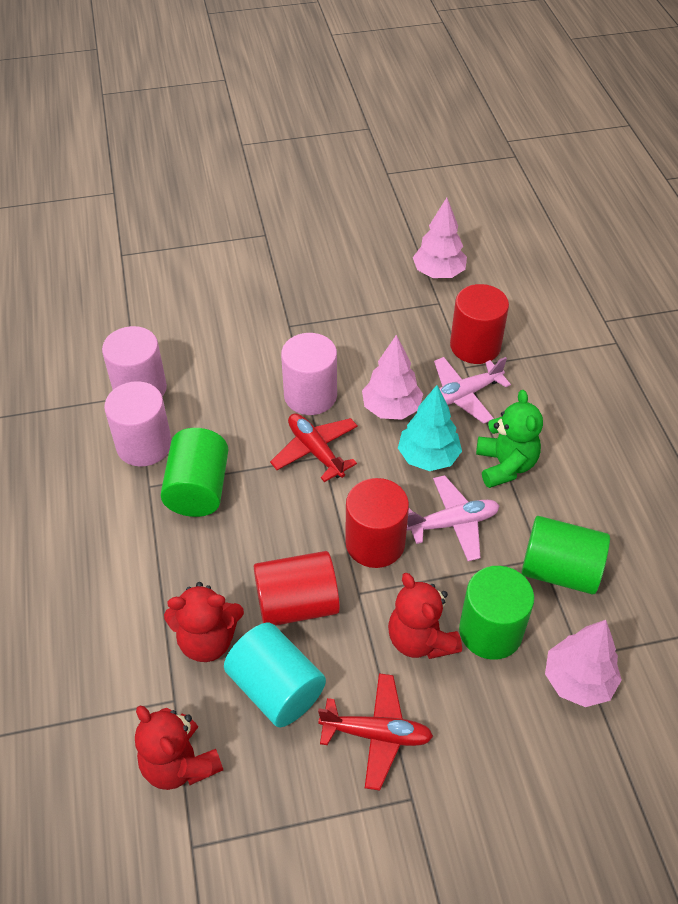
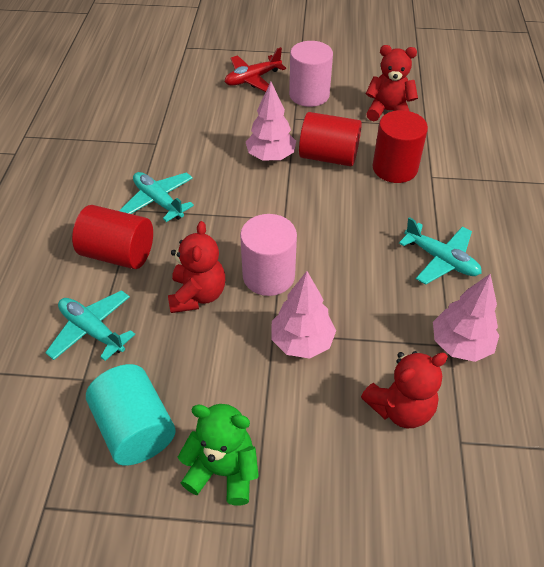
green cylinder: 3 -> 0
pink cylinder: 3 -> 2
pink plane: 2 -> 0
red plane: 2 -> 1
turquoise plane: 0 -> 3
turquoise tree: 1 -> 0

